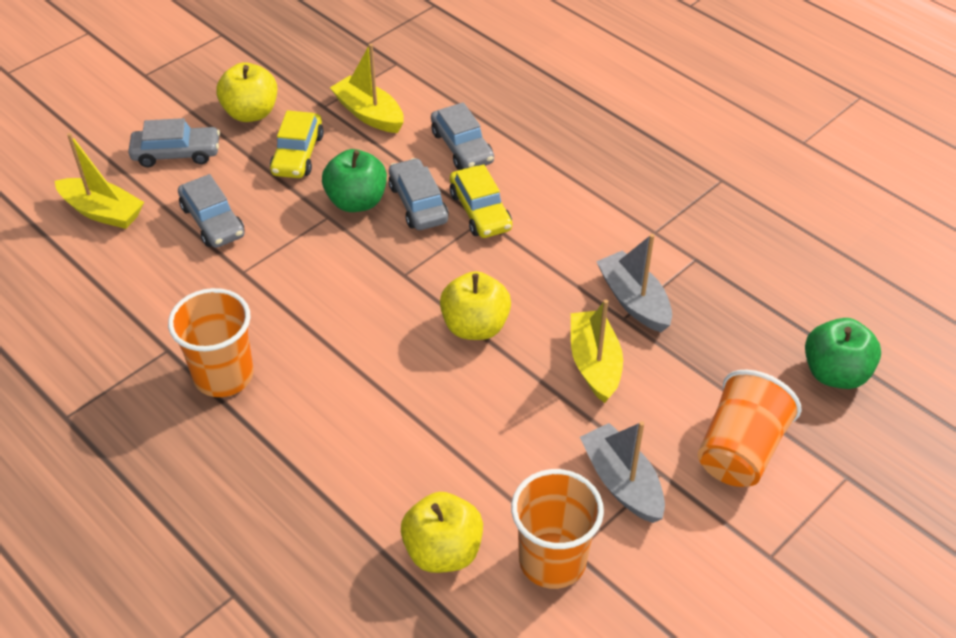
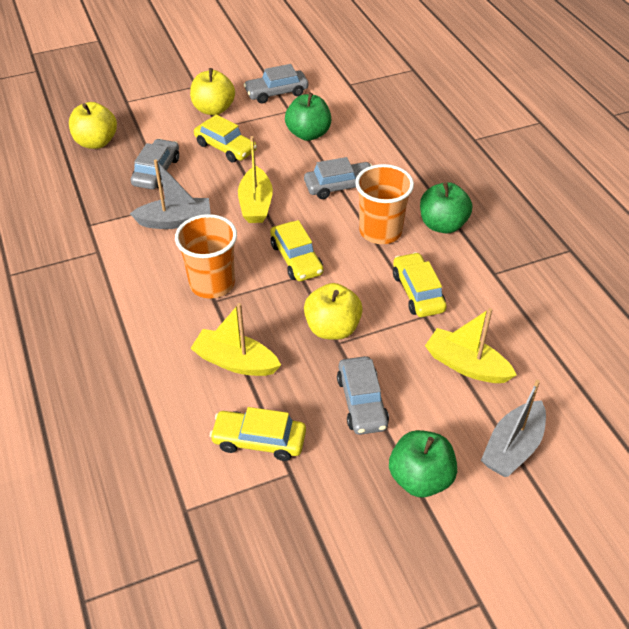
green apple: 2 -> 3
orange cup: 3 -> 2
yellow car: 2 -> 4

